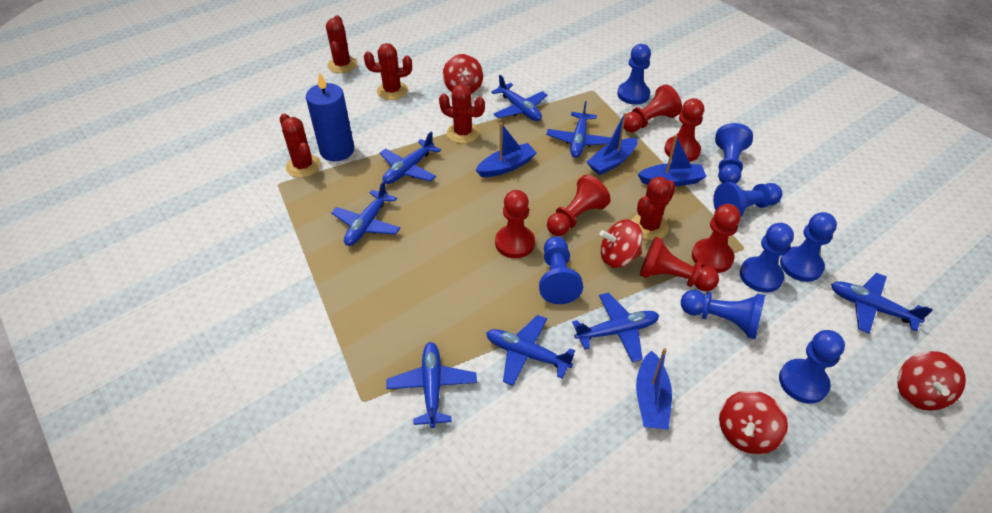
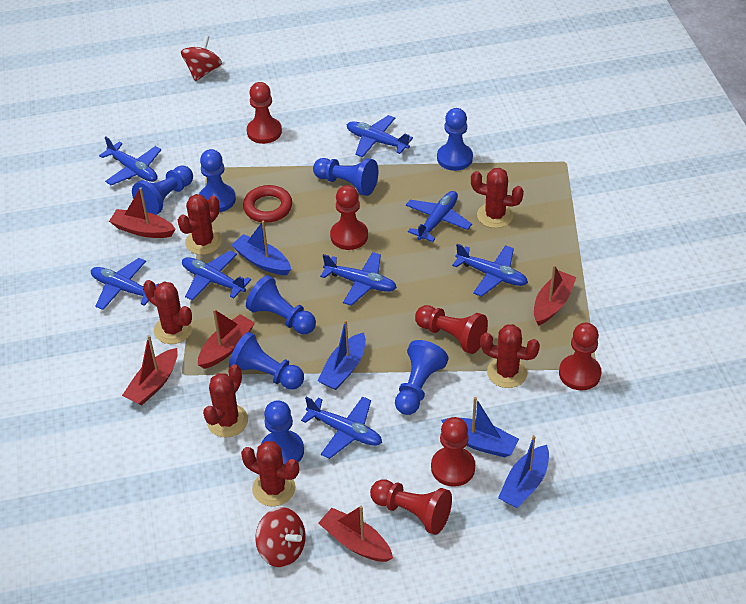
blue candle: 1 -> 0
red boat: 0 -> 5
red cactus: 5 -> 6
red ring: 0 -> 1
red spinning top: 4 -> 2

